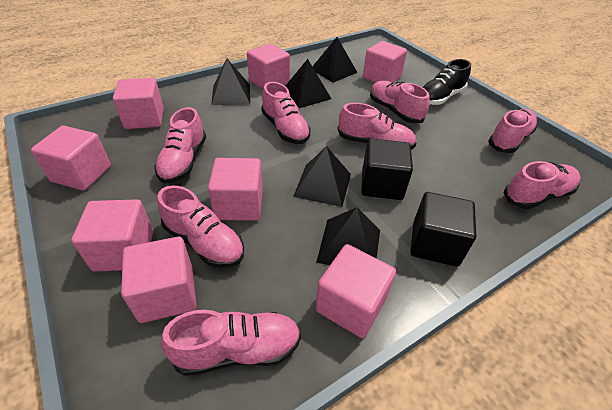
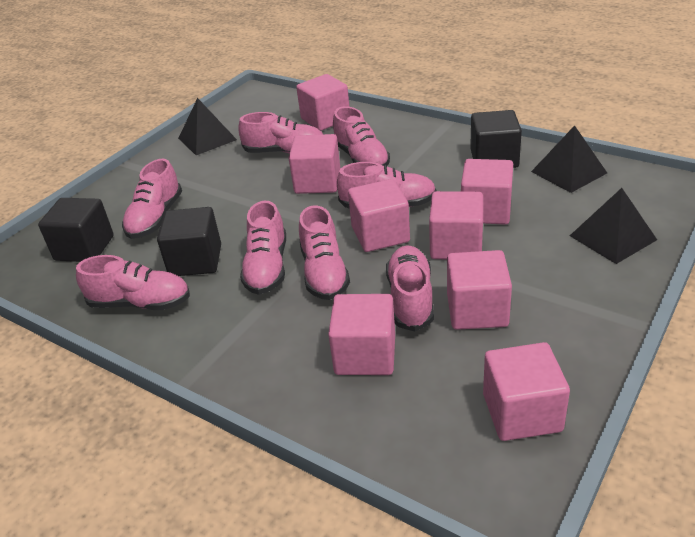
black cube: 2 -> 3
black pyramid: 5 -> 3
black shoe: 1 -> 0

